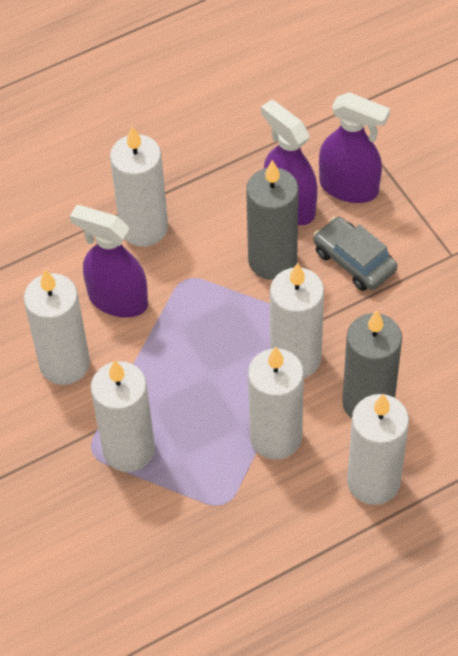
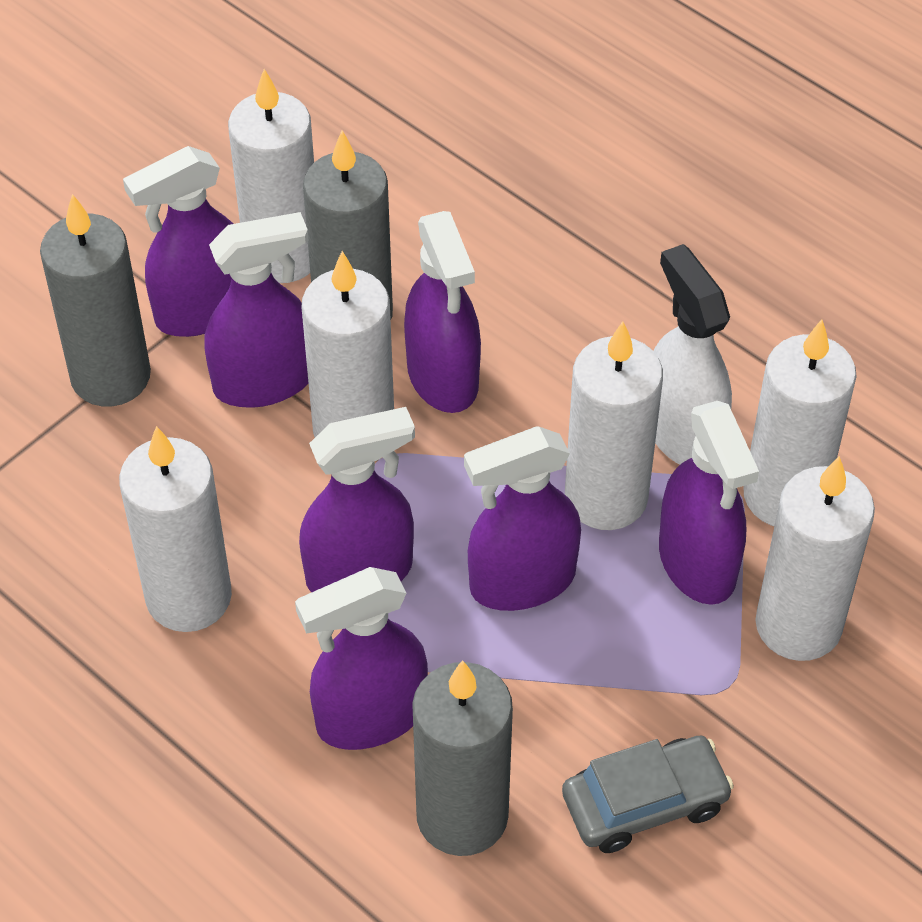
grey candle: 2 -> 3
purple spray bottle: 3 -> 7
white spray bottle: 0 -> 1

